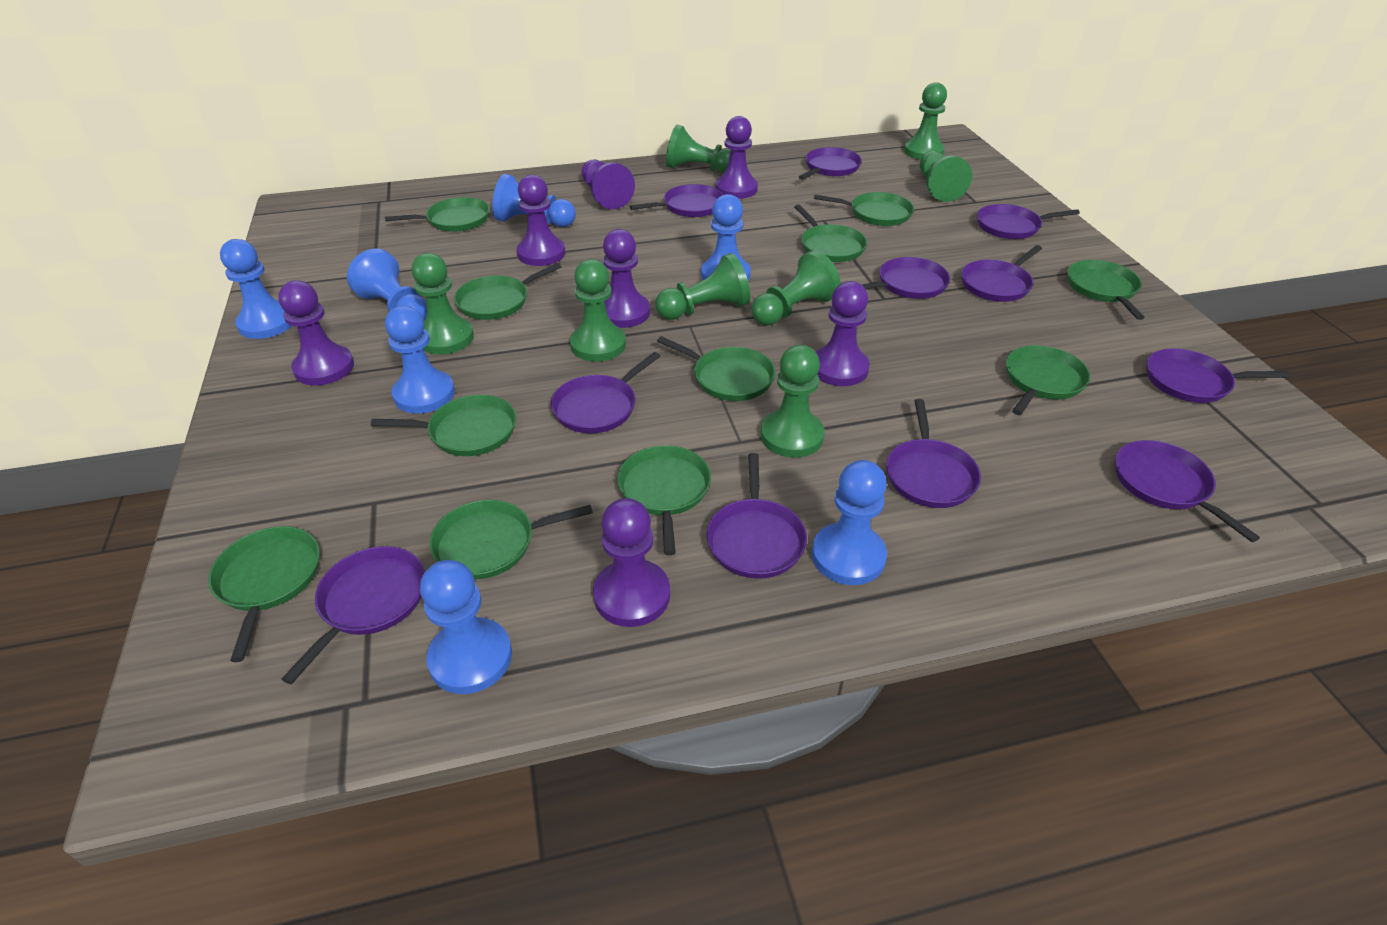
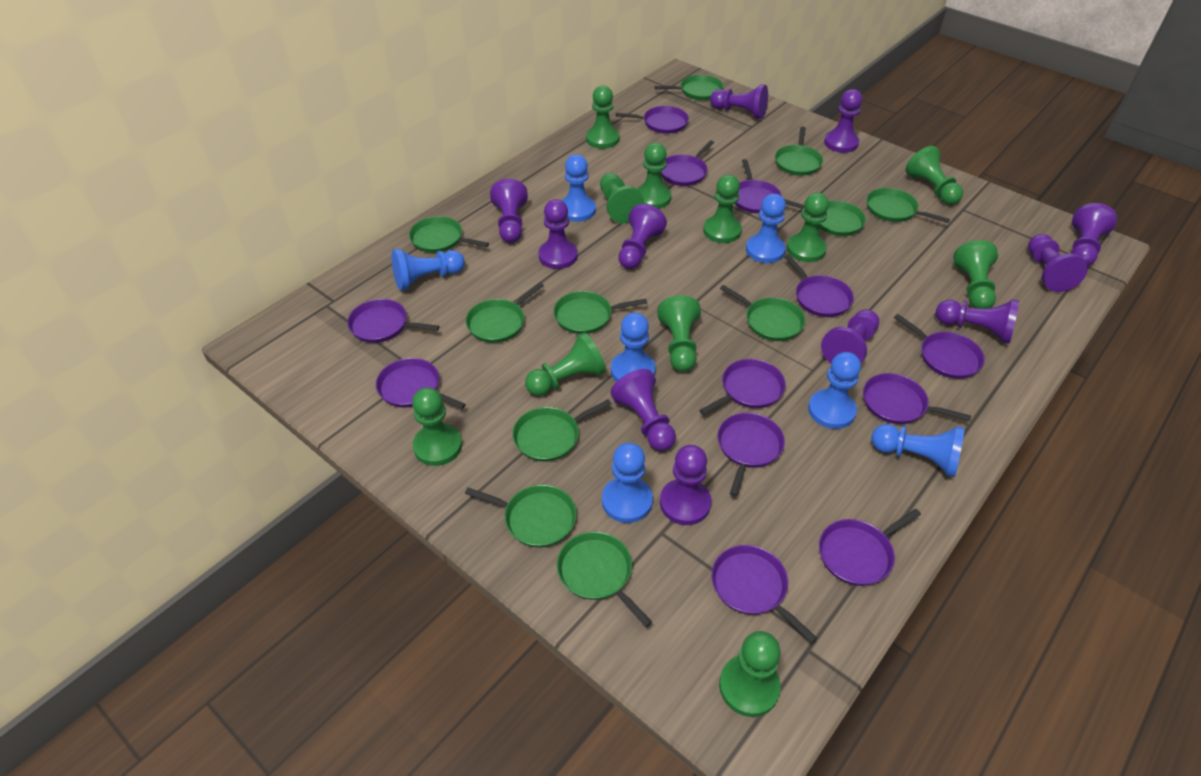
green pawn: 8 -> 11
purple pan: 11 -> 12
purple pawn: 7 -> 11

